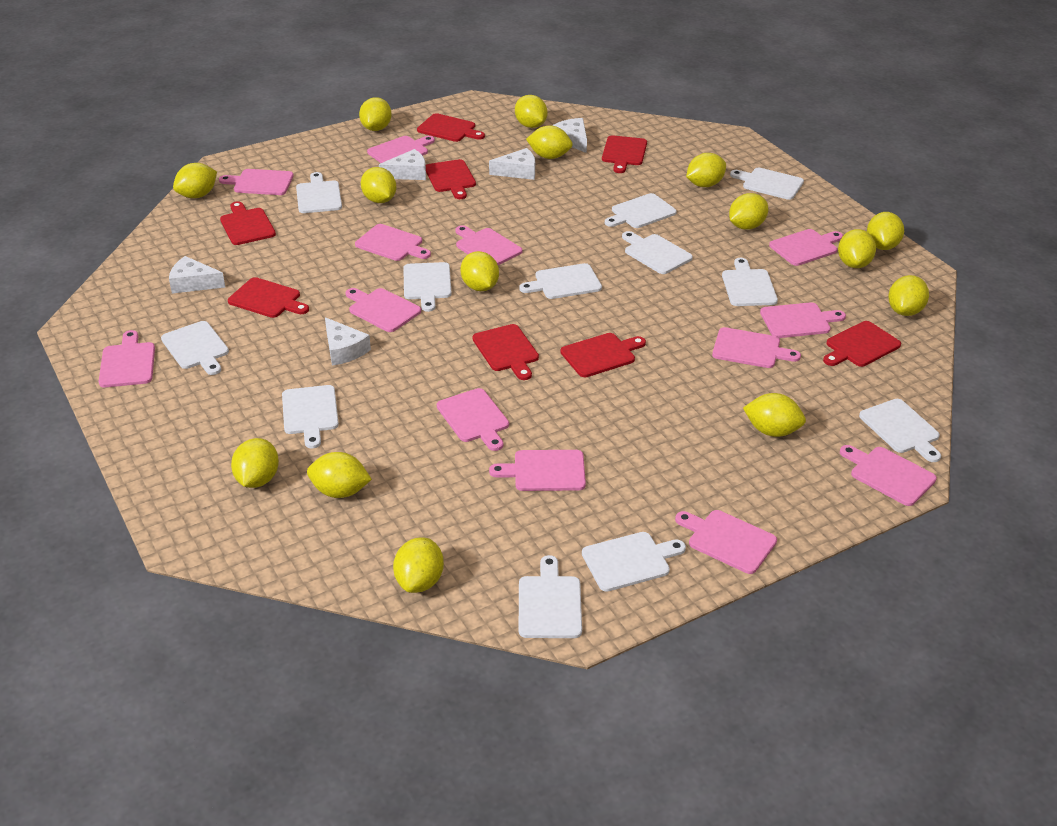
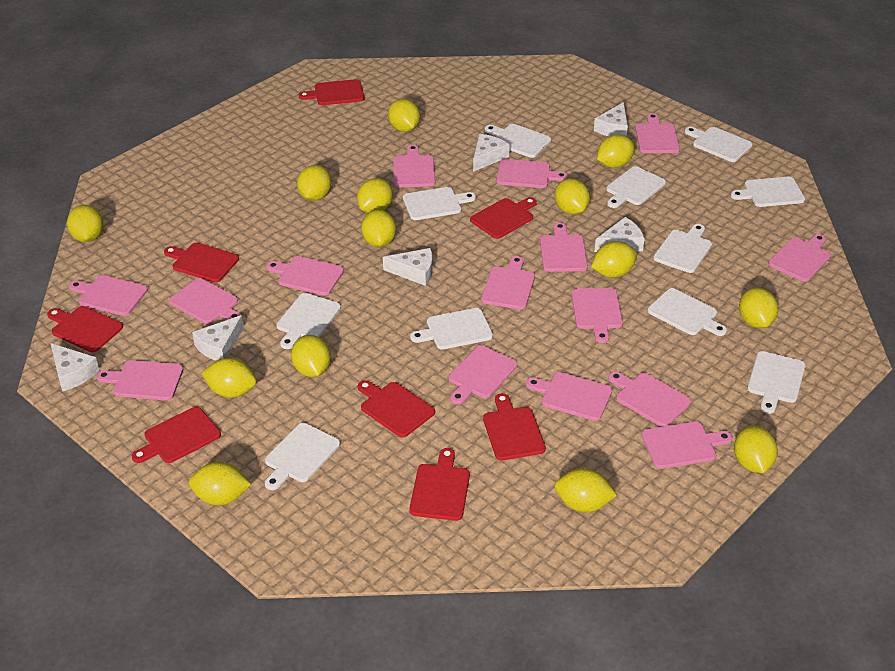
pink cutting board: 13 -> 15
white cheese: 5 -> 6
white cutting board: 12 -> 11
yellow lemon: 15 -> 14

